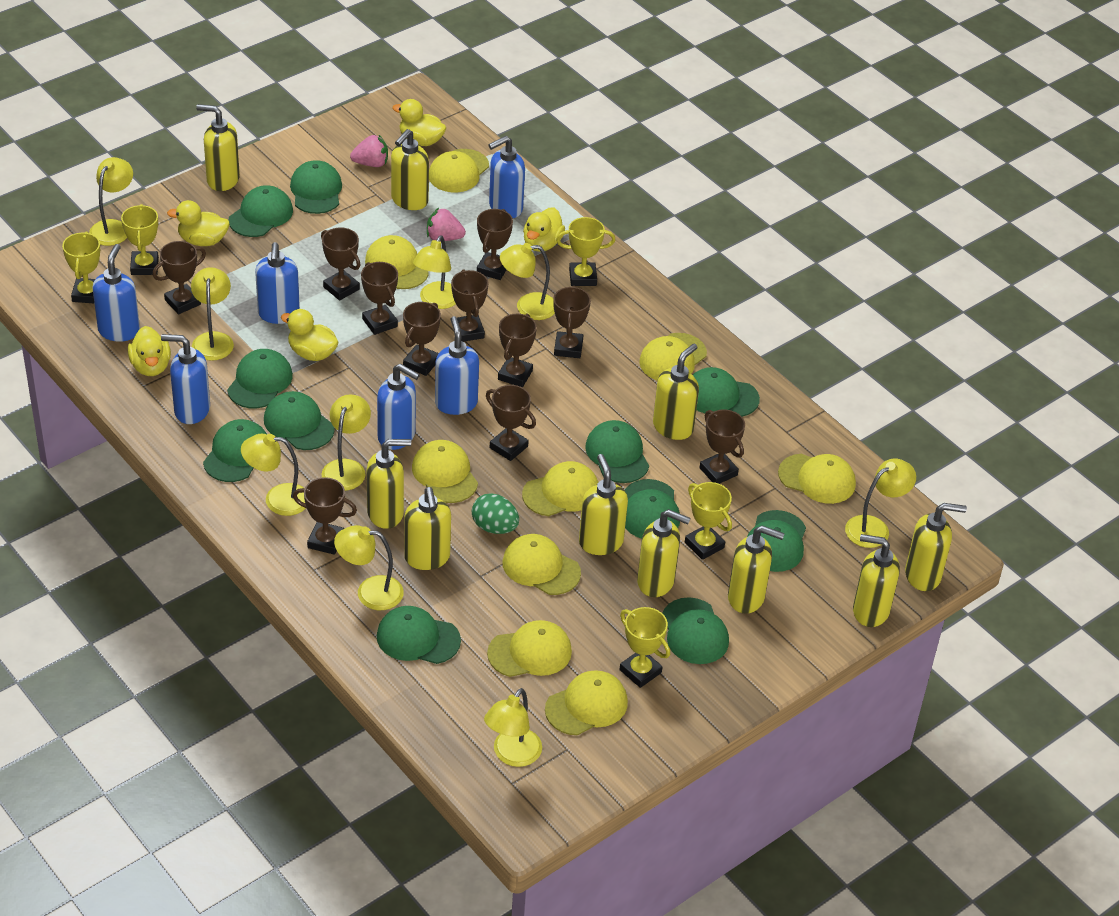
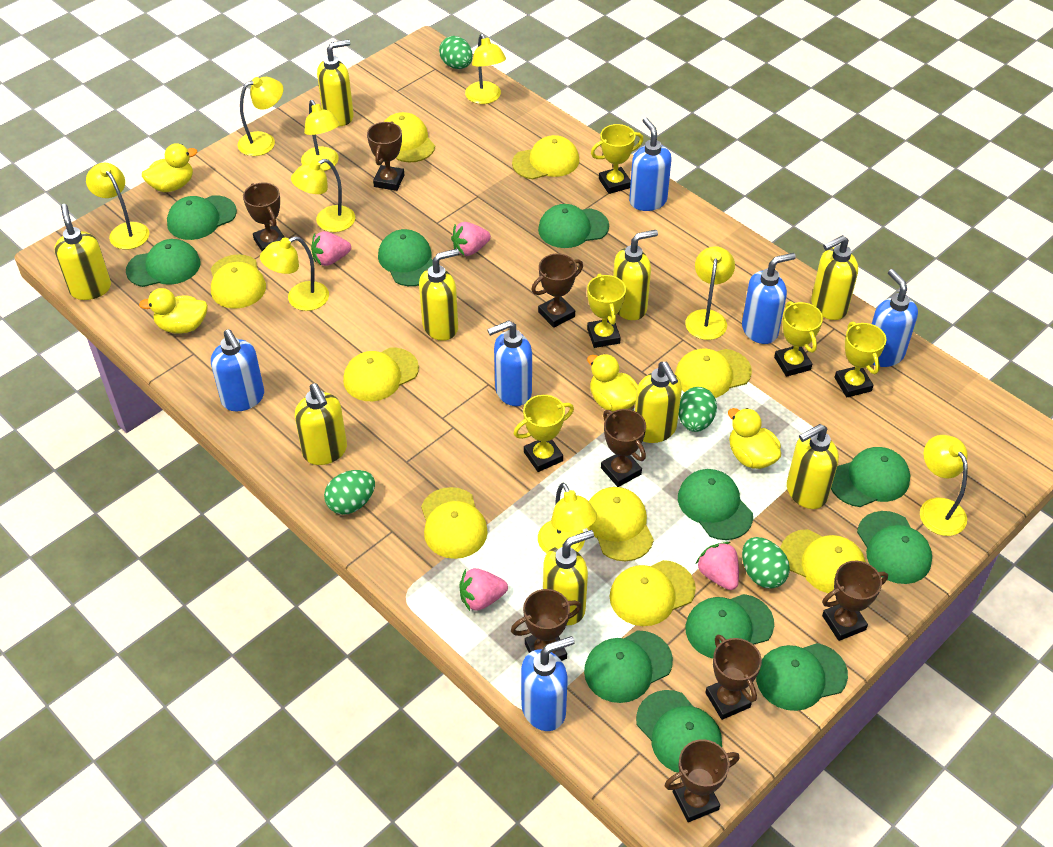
brown trophy: 11 -> 8
green egg: 1 -> 4
pink strawberry: 2 -> 4
yellow duck: 5 -> 4
yellow soap dispenser: 10 -> 9

